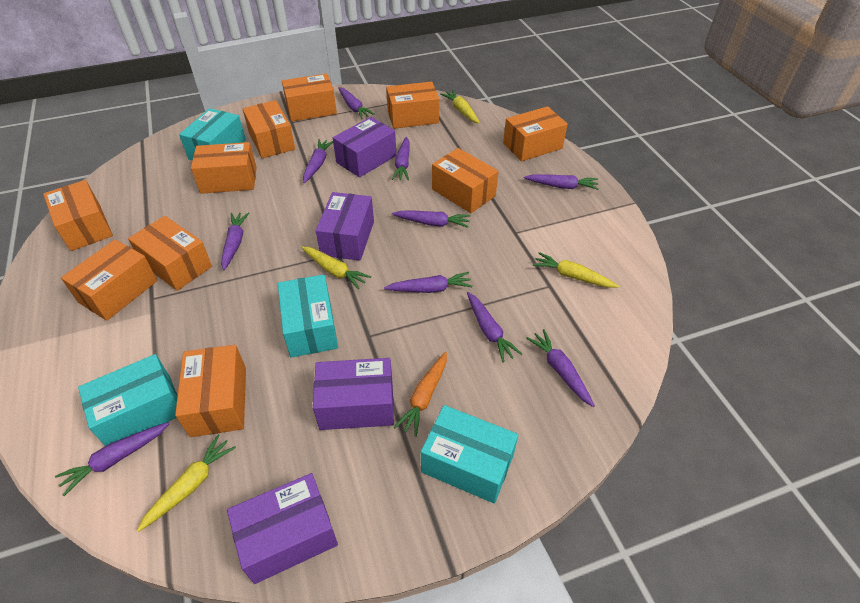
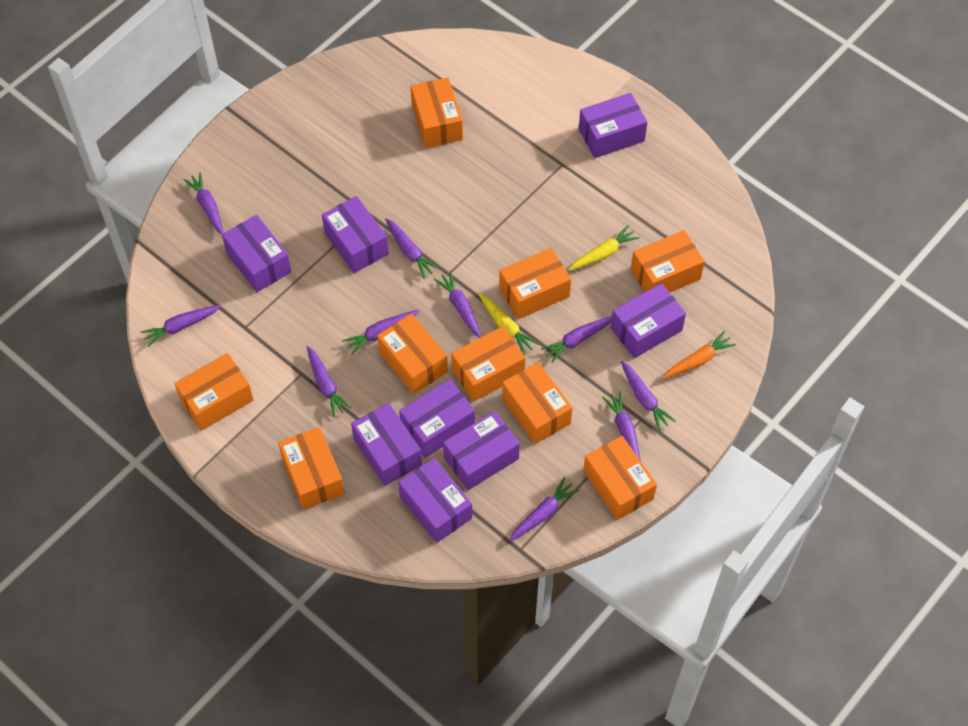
orange box: 10 -> 9
purple box: 4 -> 8
turquoise box: 4 -> 0
yellow carrot: 4 -> 2

